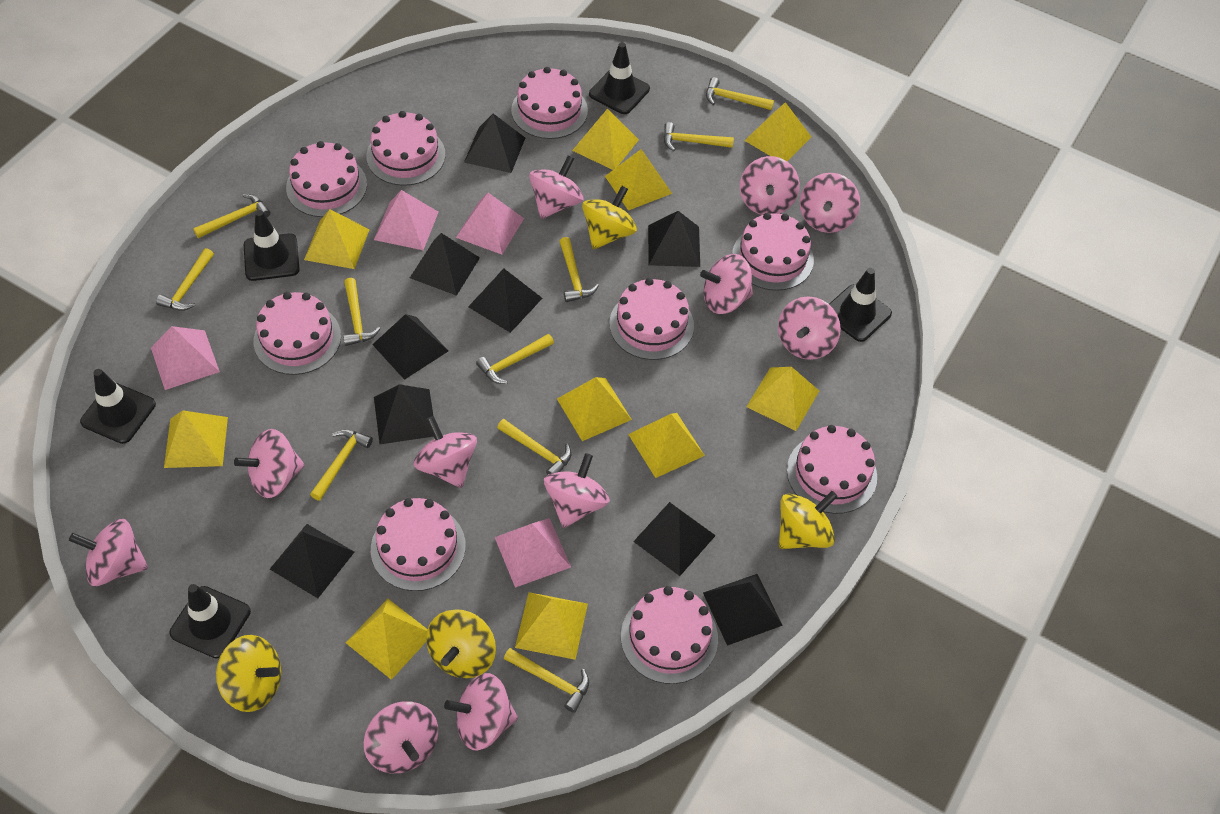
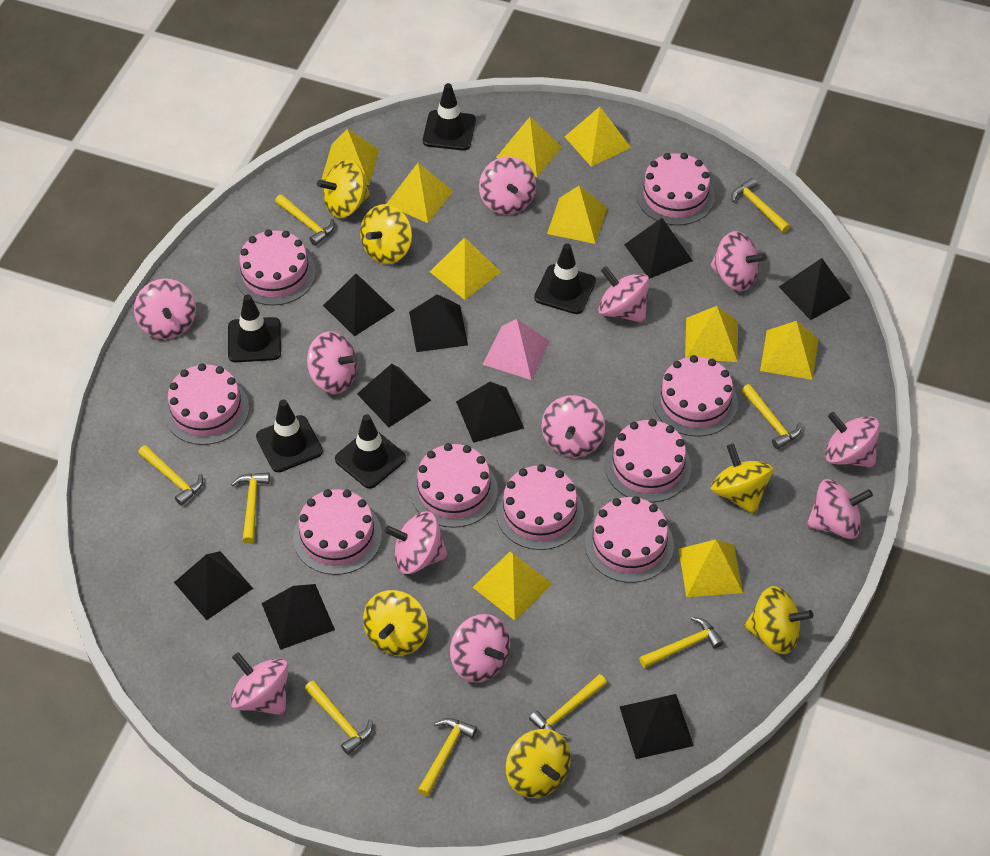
pink pyramid: 4 -> 1
yellow hammer: 10 -> 9
yellow spinning top: 4 -> 6

